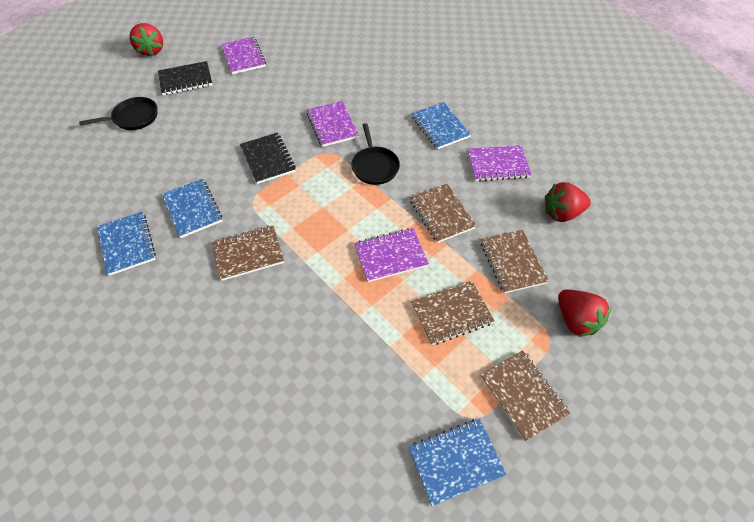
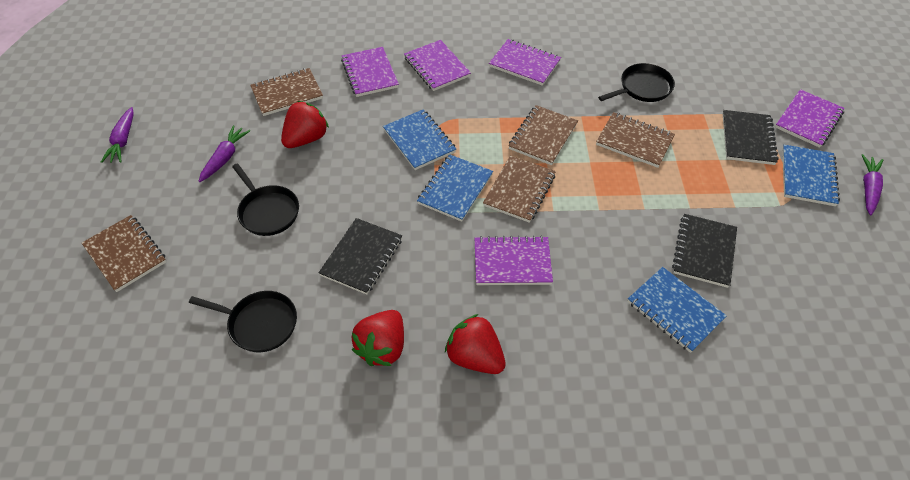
black notebook: 2 -> 3
black pan: 2 -> 3
purple carrot: 0 -> 3
purple notebook: 4 -> 5

